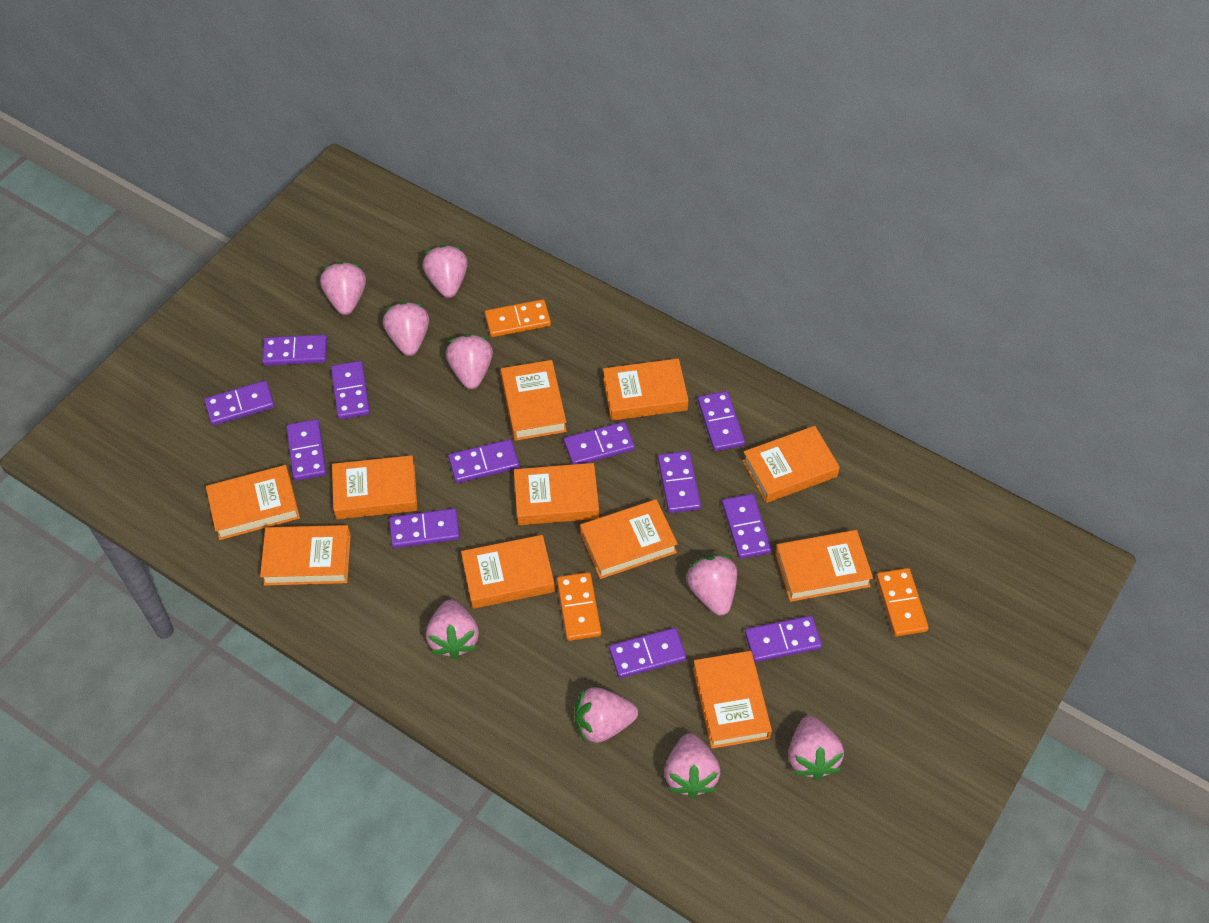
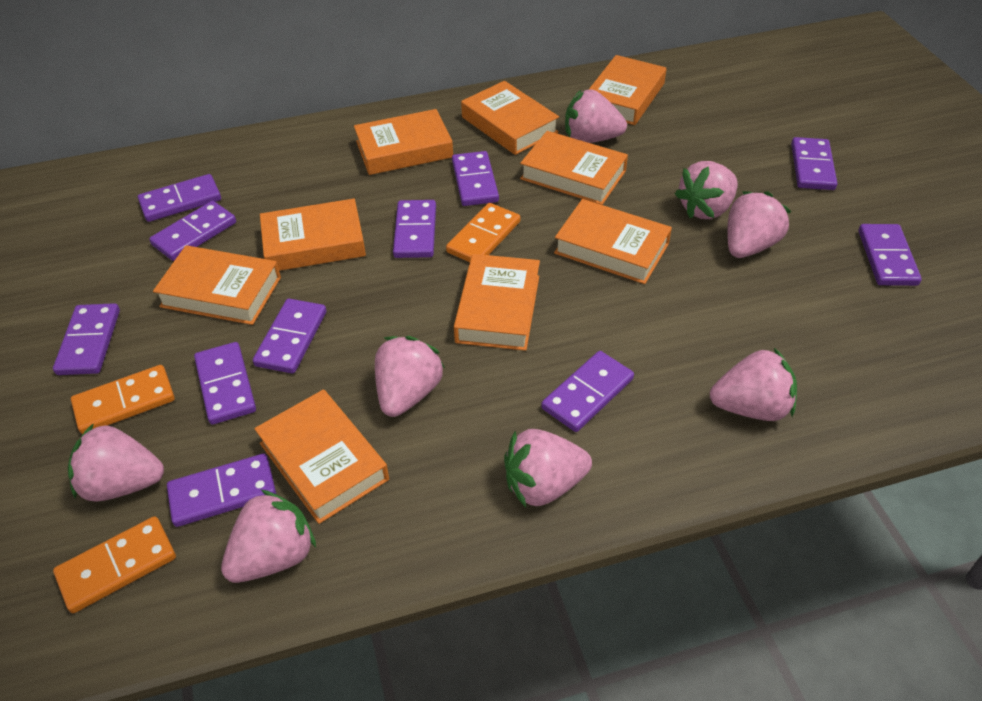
orange book: 11 -> 9
pink strawberry: 9 -> 8
purple domino: 12 -> 11

